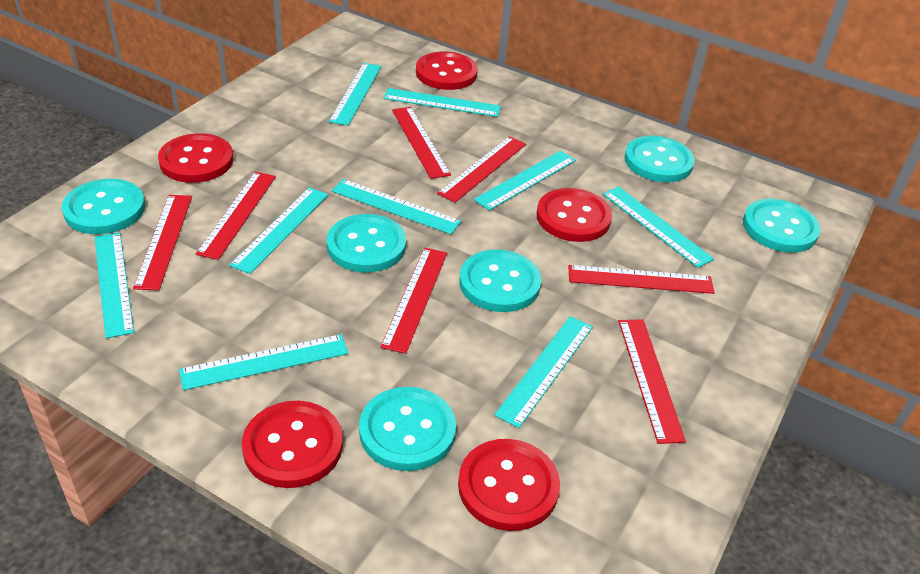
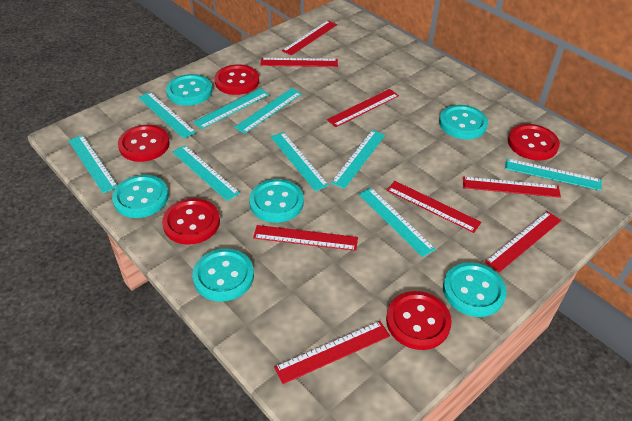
red ruler: 7 -> 8

